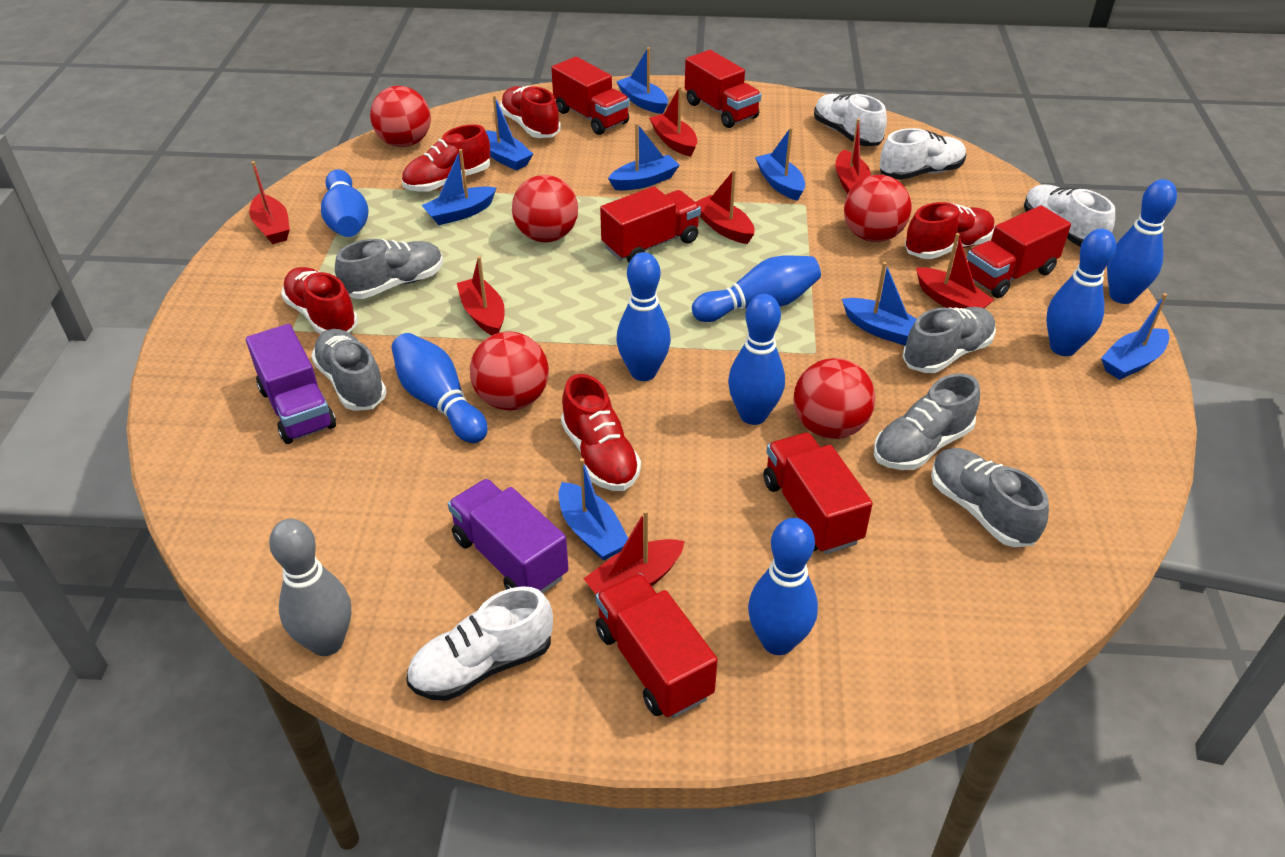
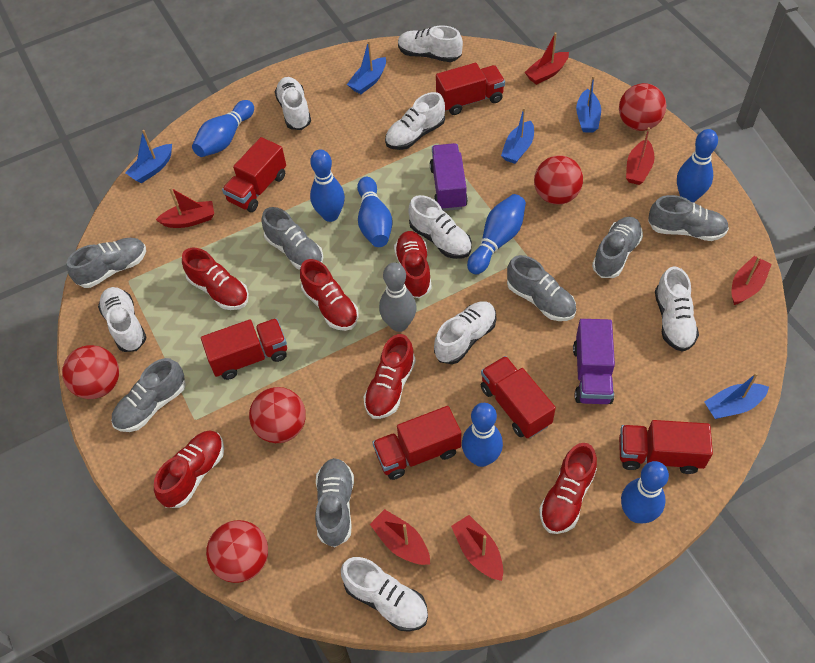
blue boat: 8 -> 5
blue bowling pin: 8 -> 7
grey shoe: 5 -> 7
red boat: 7 -> 6
red shoe: 5 -> 6
white shoe: 4 -> 8

